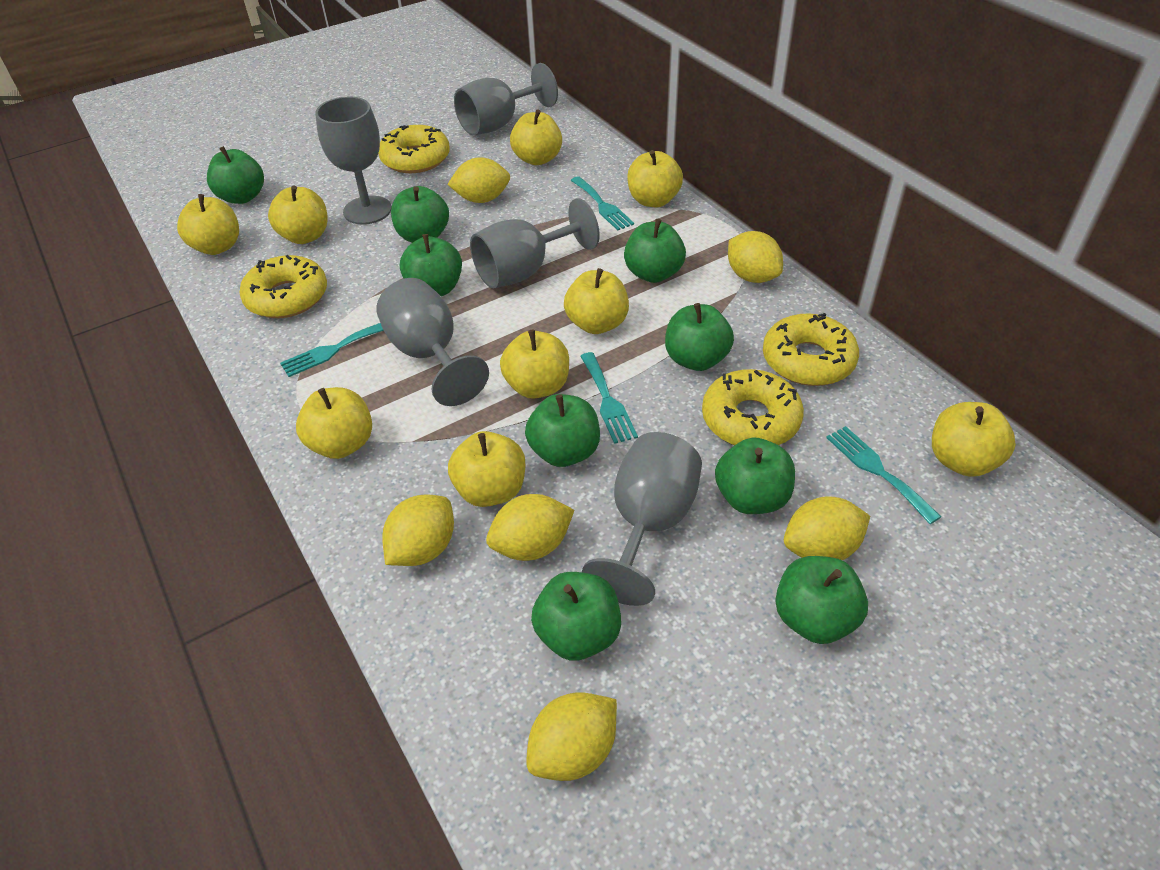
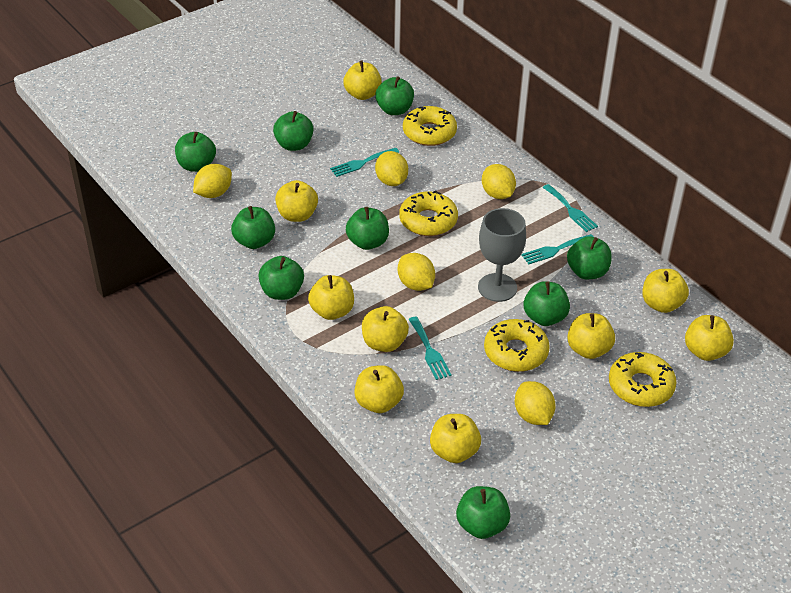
grey goblet: 5 -> 1
yellow lemon: 6 -> 5

